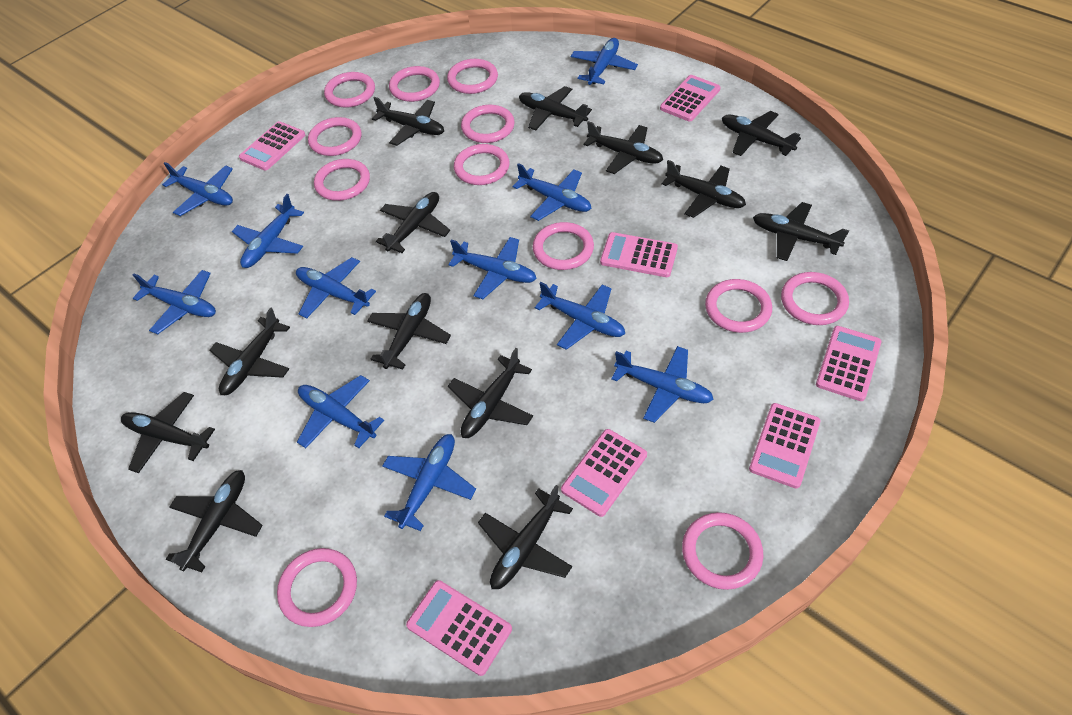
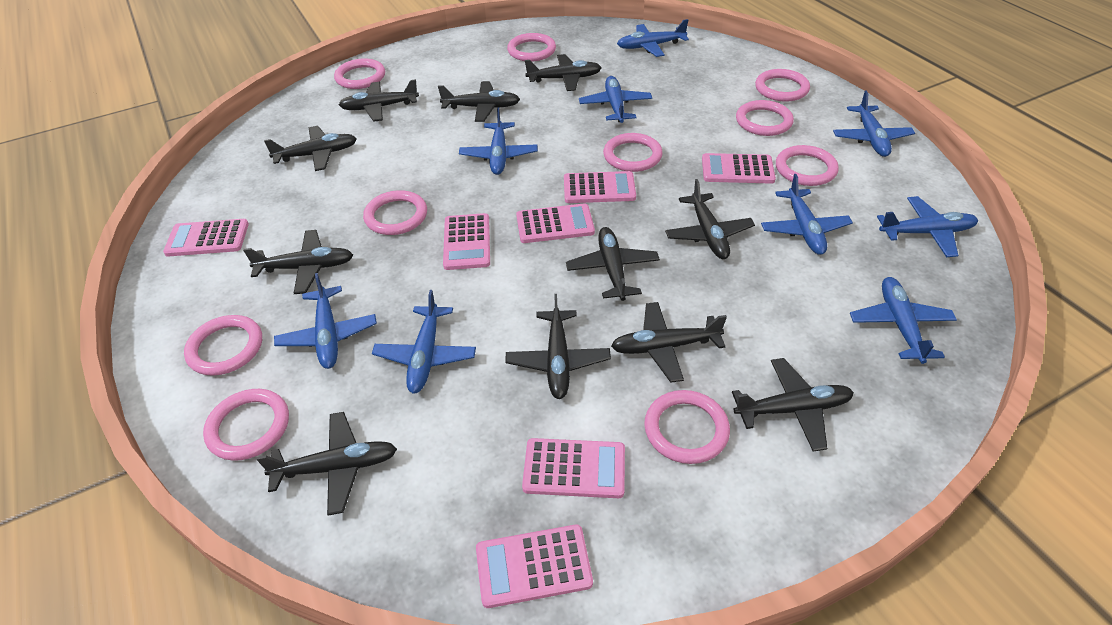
black plane: 13 -> 11
blue plane: 11 -> 9
pink ring: 12 -> 10

